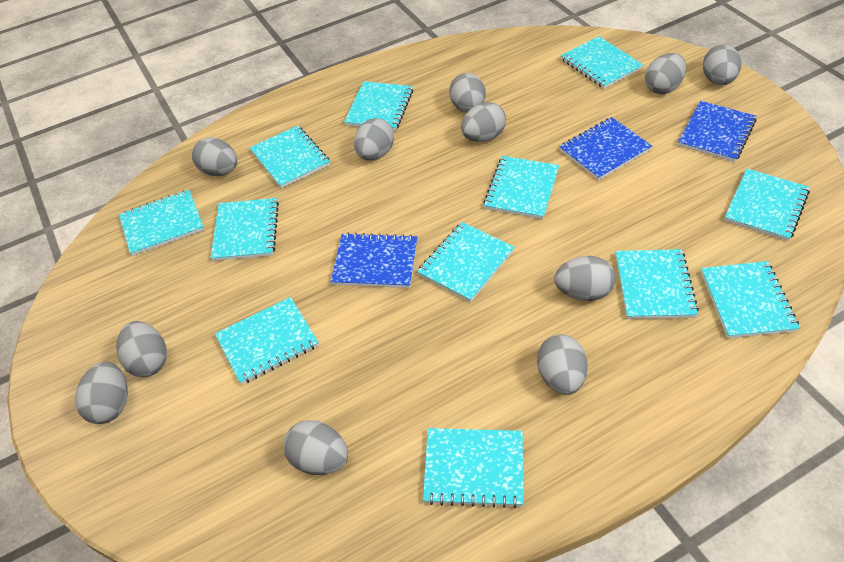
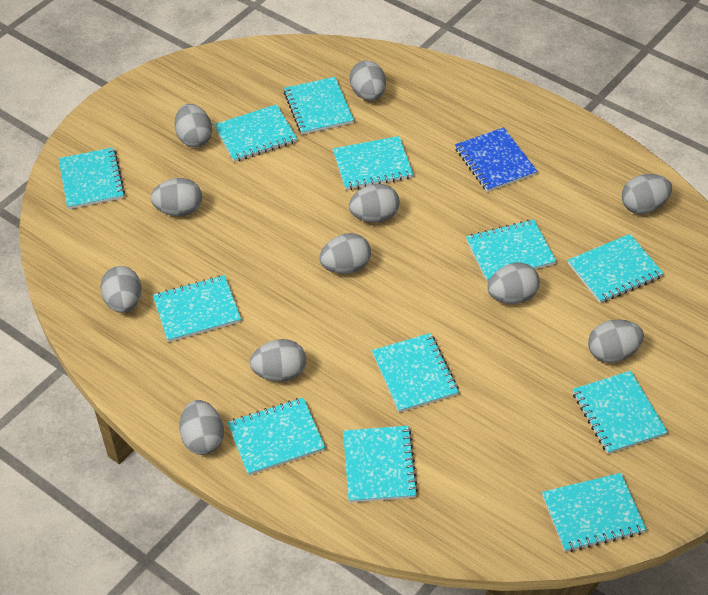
blue notebook: 3 -> 1

